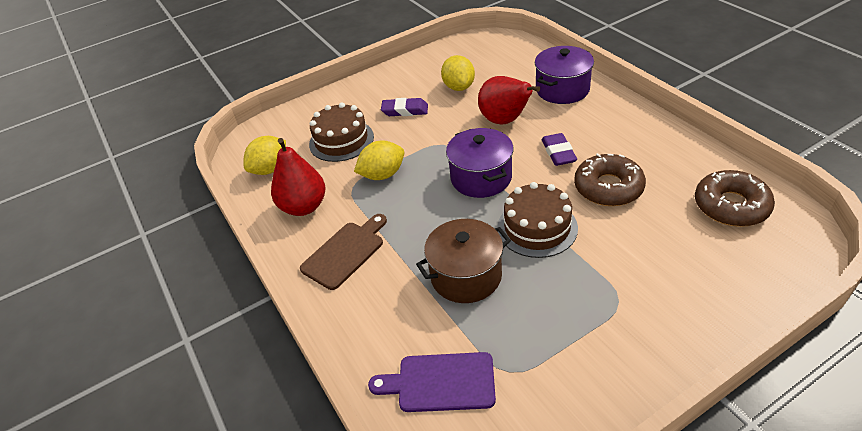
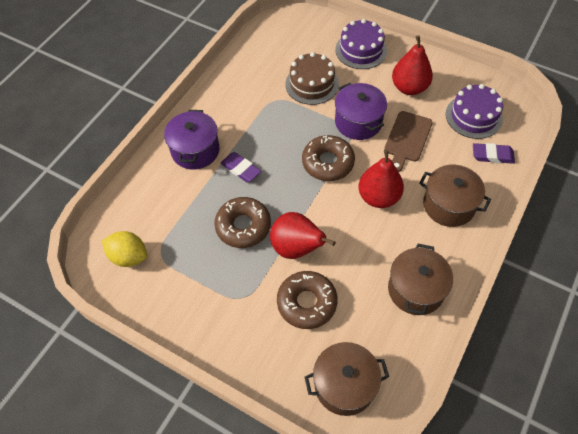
brown cake: 2 -> 1
brown donut: 2 -> 3
brown pot: 1 -> 3
purple cake: 0 -> 2
purple cutting board: 1 -> 0
red pear: 2 -> 3
yellow lemon: 3 -> 1

